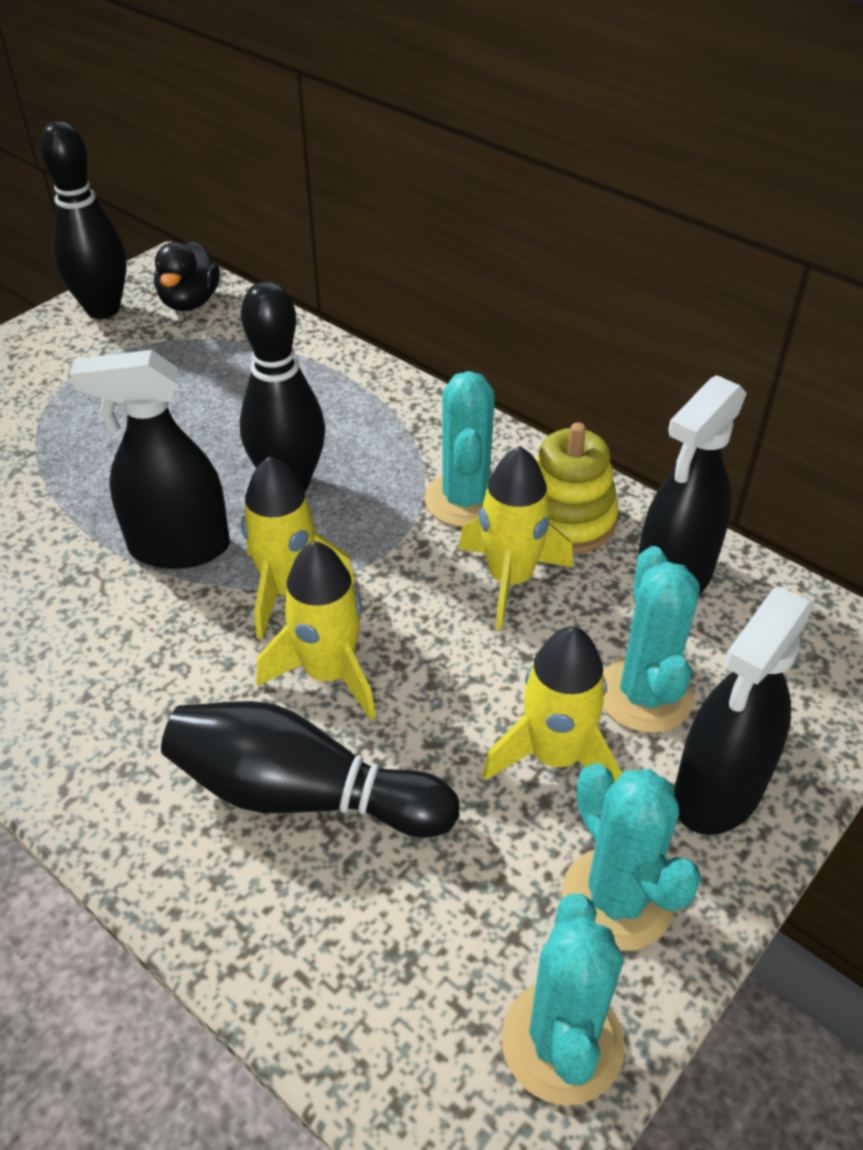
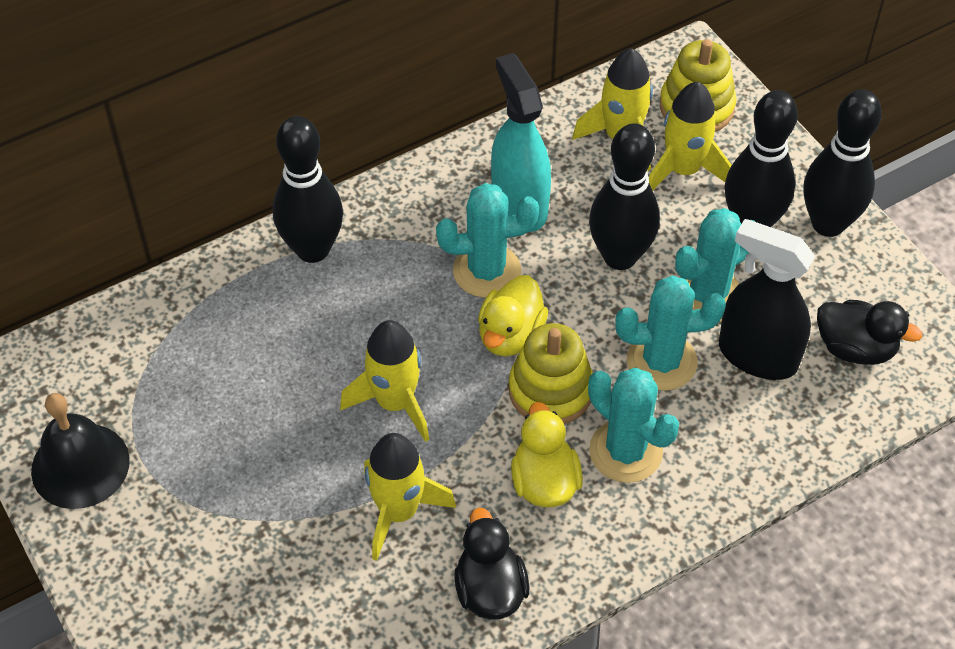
black bell: 0 -> 1
black bowling pin: 3 -> 4
black duck: 1 -> 2
black spray bottle: 3 -> 1
turquoise spray bottle: 0 -> 1
yellow duck: 0 -> 2
yellow stacking toy: 1 -> 2

